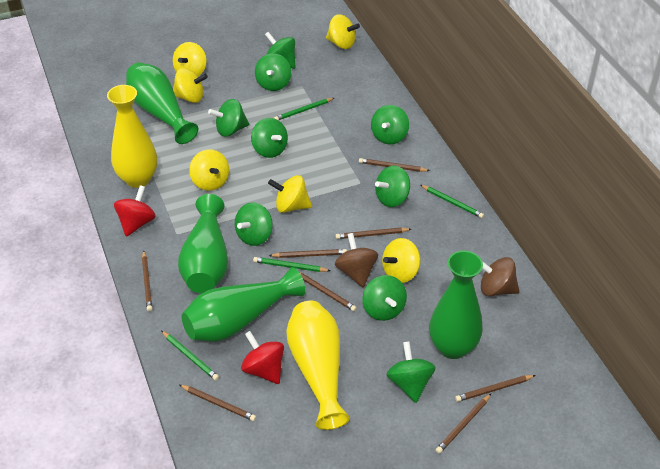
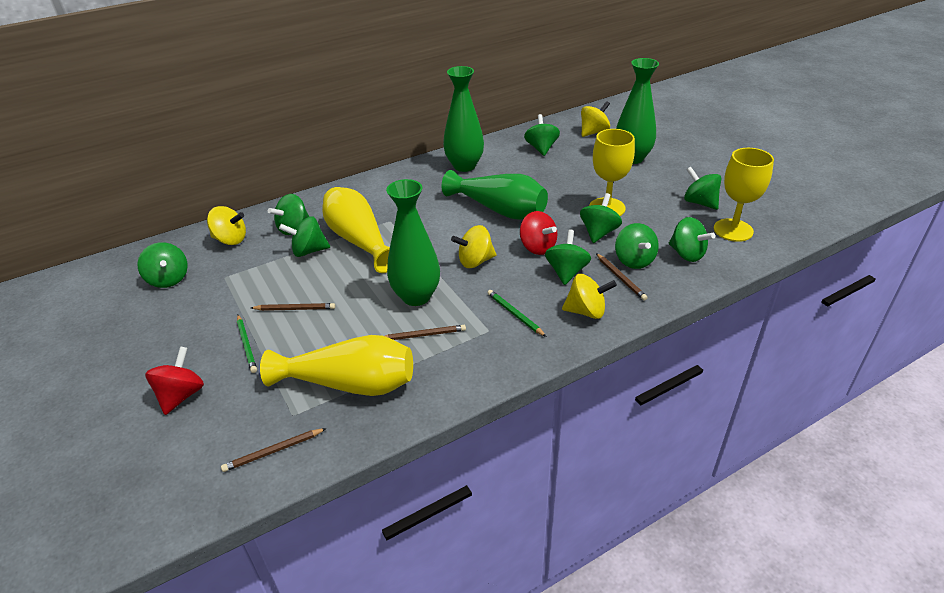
brown pencil: 8 -> 4
brown spinning top: 2 -> 0
green pencil: 4 -> 2
yellow goblet: 0 -> 2
yellow spinning top: 6 -> 4

